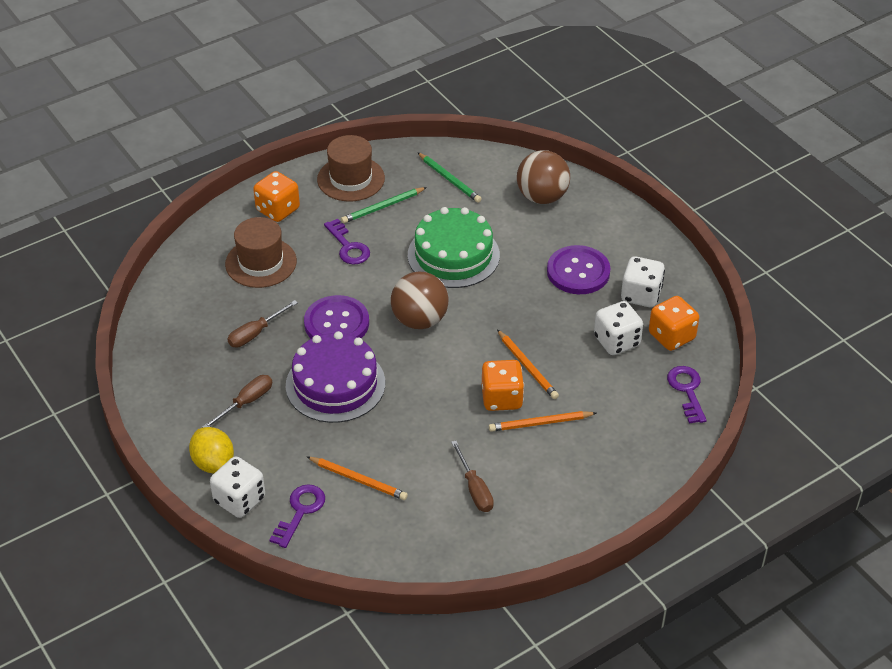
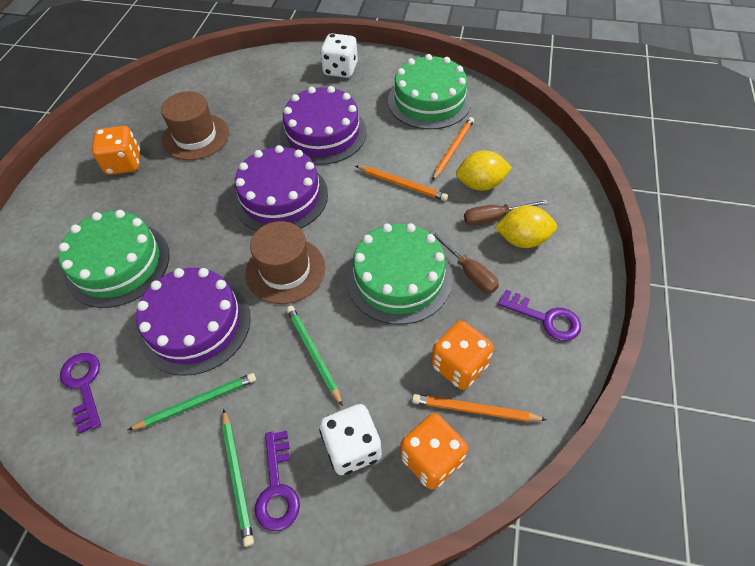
brown ball: 2 -> 0
brown screwdriver: 3 -> 2
green cake: 1 -> 3
green pencil: 2 -> 3
purple button: 2 -> 0
purple cake: 1 -> 3
white dice: 3 -> 2
yellow lemon: 1 -> 2

